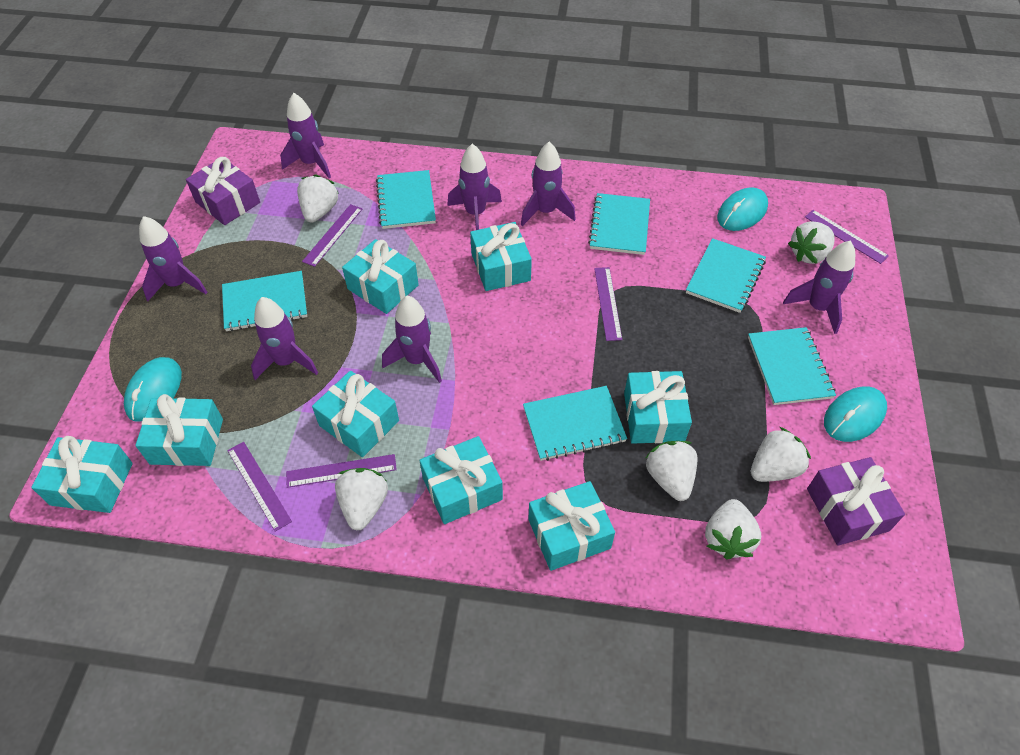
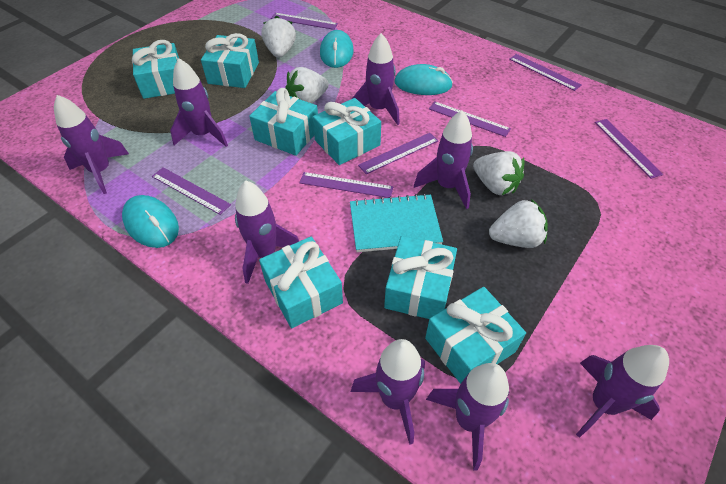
purple gift: 2 -> 0
purple rocket: 7 -> 8
purple ruler: 5 -> 7
turquoise gift: 8 -> 7
turquoise notebook: 6 -> 1
white strawberry: 6 -> 4

